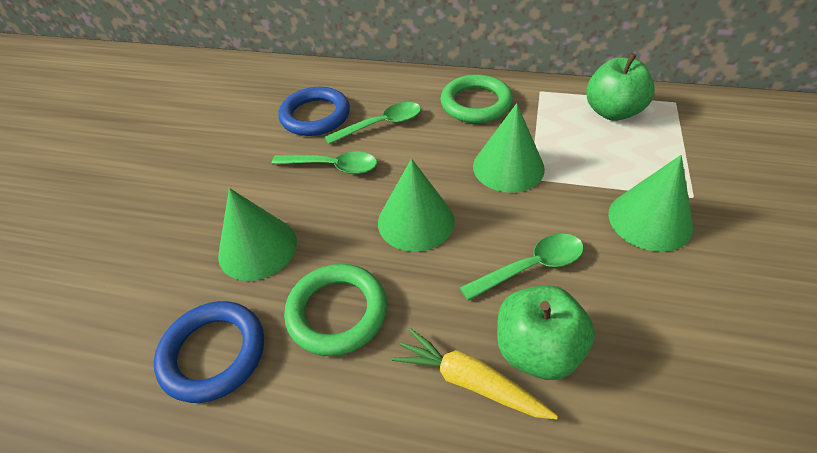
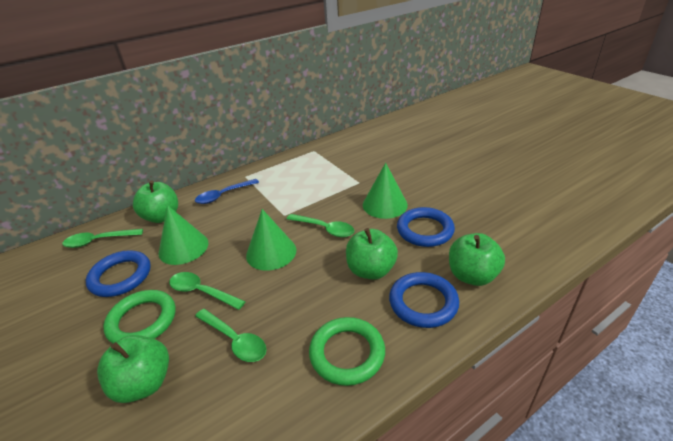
blue ring: 2 -> 3
blue spoon: 0 -> 1
green apple: 2 -> 4
green cone: 4 -> 3
green spoon: 3 -> 4
yellow carrot: 1 -> 0

